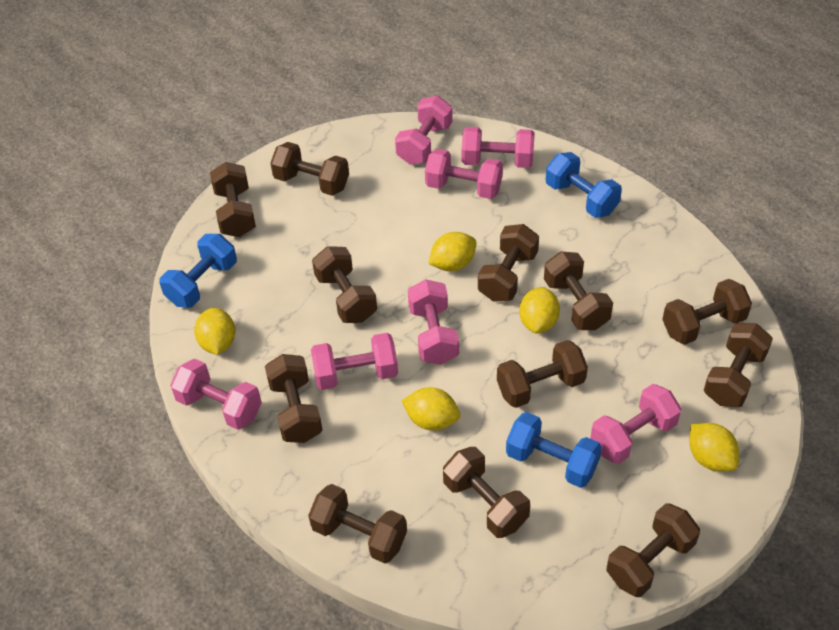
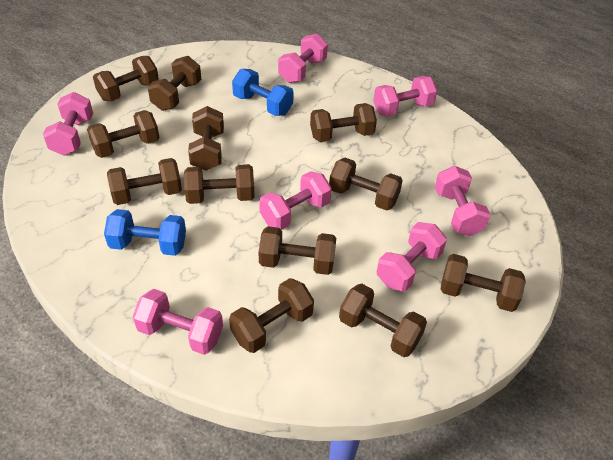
blue dumbbell: 3 -> 2
yellow lemon: 5 -> 0

